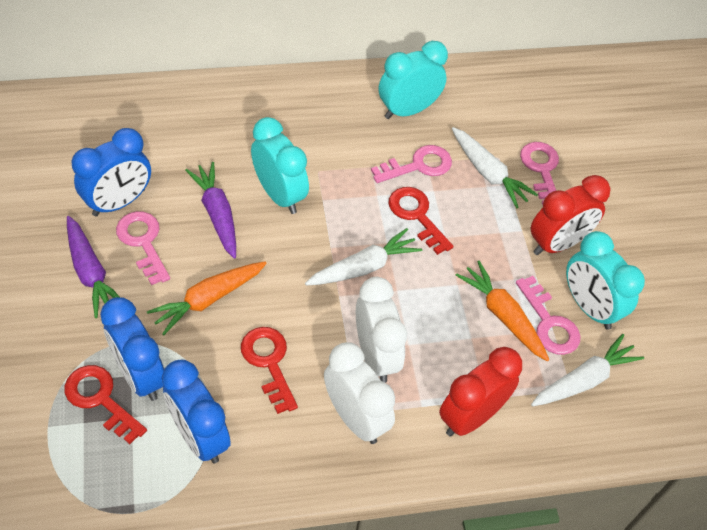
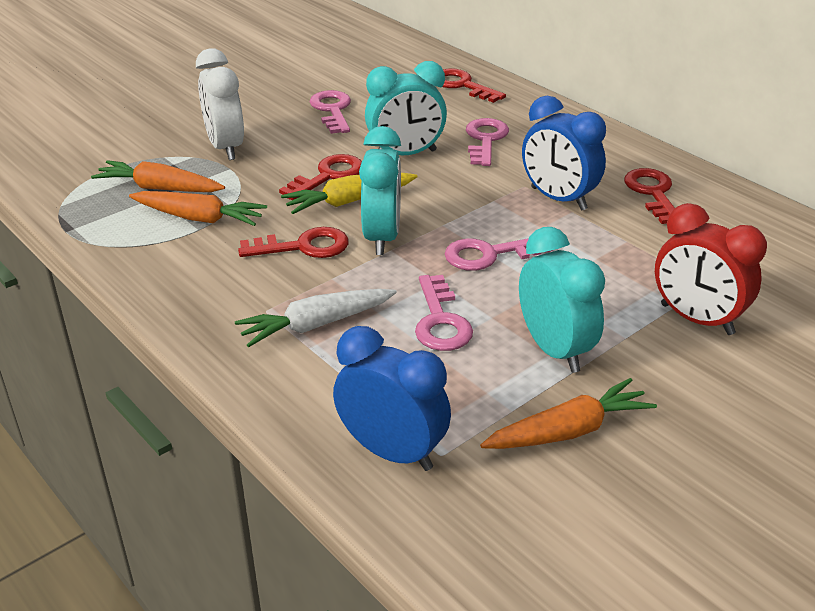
blue clock: 3 -> 2
orange carrot: 2 -> 3
purple carrot: 2 -> 0
red clock: 2 -> 1
red key: 3 -> 4
white carrot: 3 -> 1
white clock: 2 -> 1
yellow carrot: 0 -> 1

